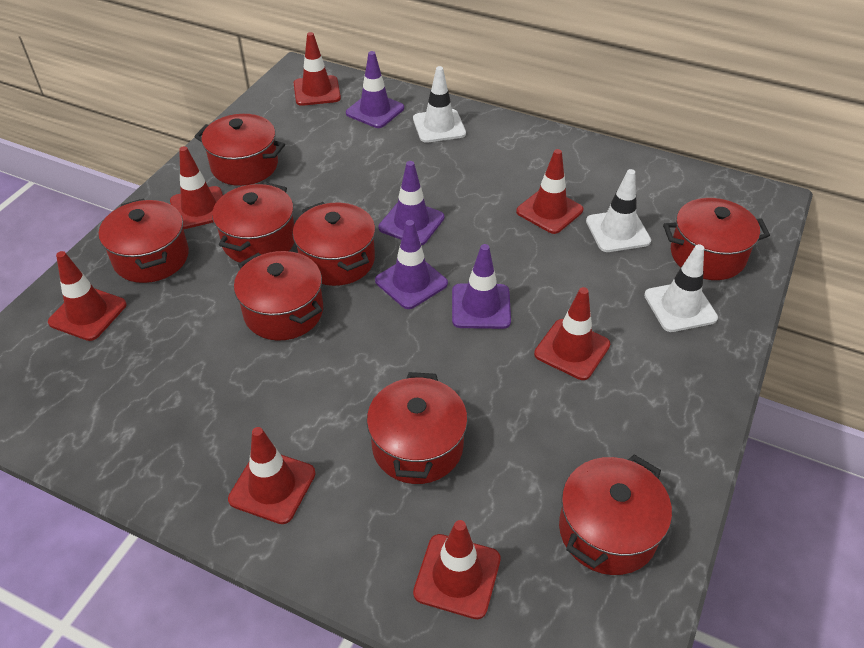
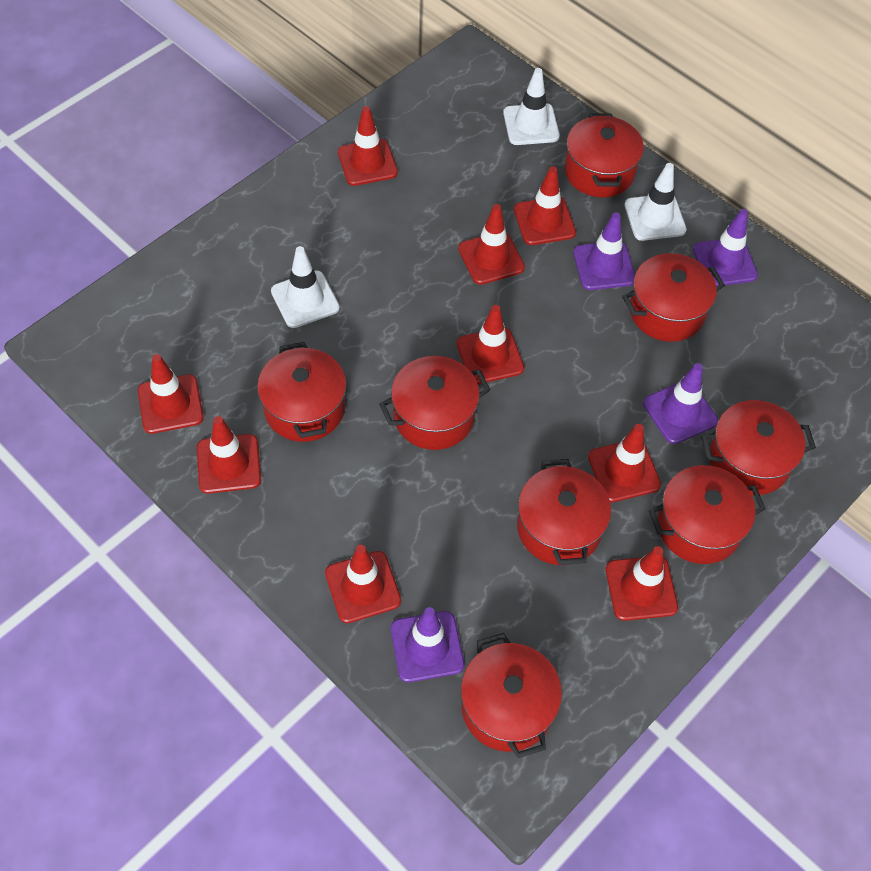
red traffic cone: 7 -> 9

